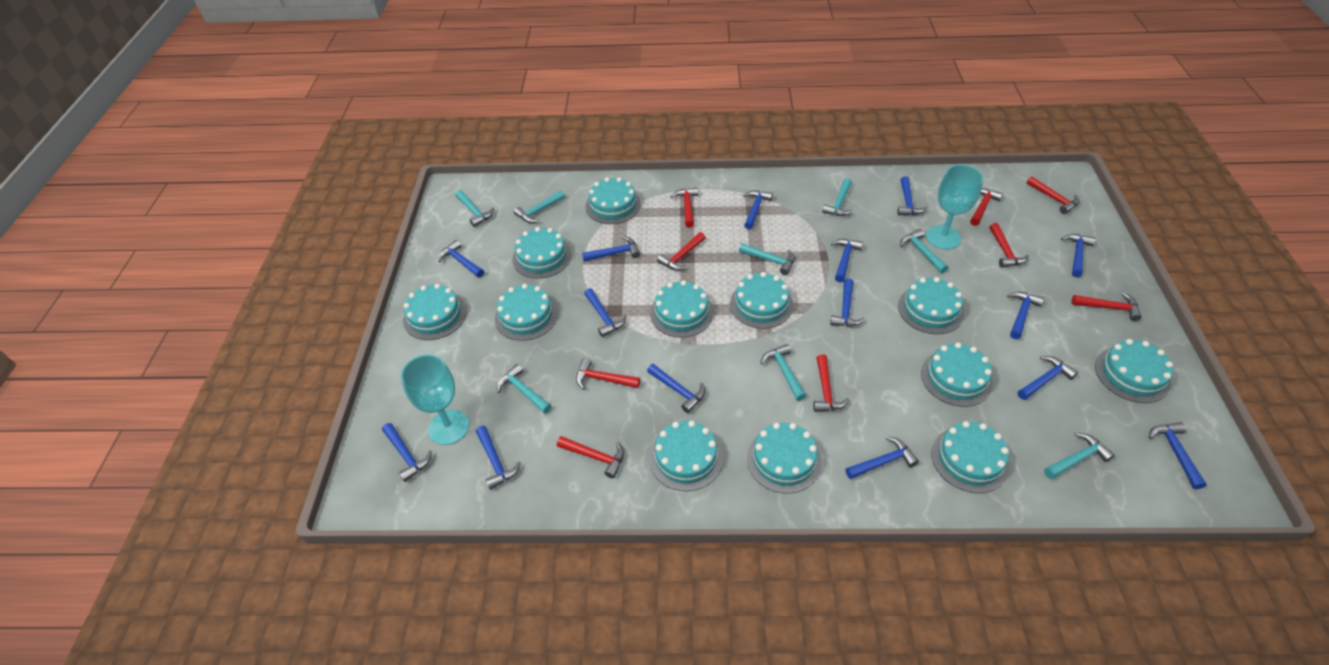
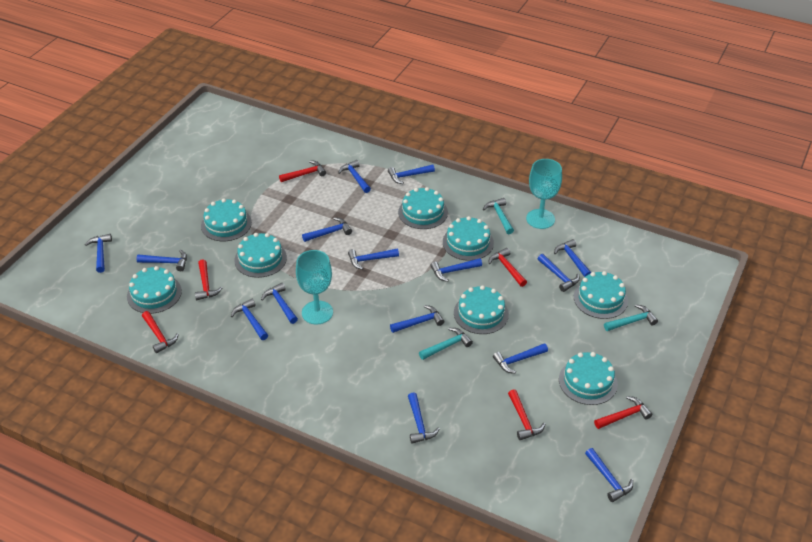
red hammer: 9 -> 6
turquoise cake: 12 -> 8
turquoise hammer: 8 -> 3

